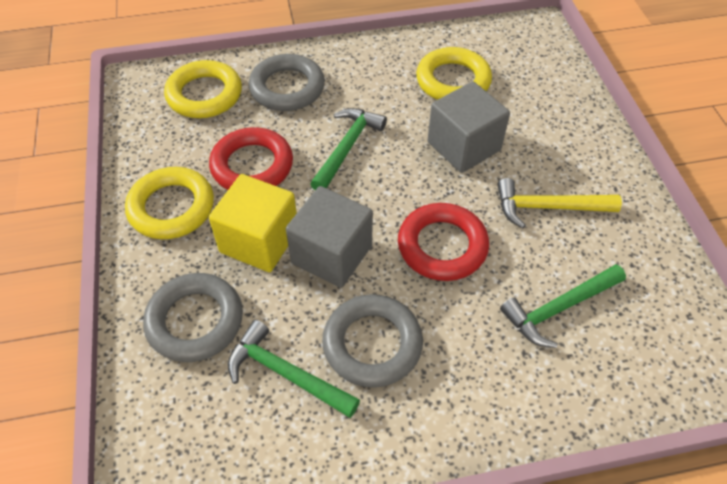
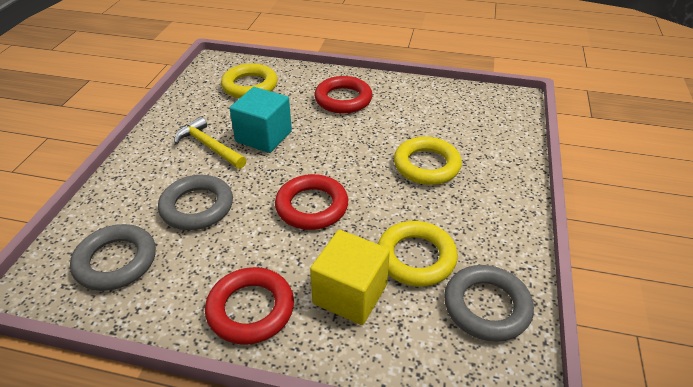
green hammer: 3 -> 0
grey cube: 2 -> 0
red ring: 2 -> 3
turquoise cube: 0 -> 1

